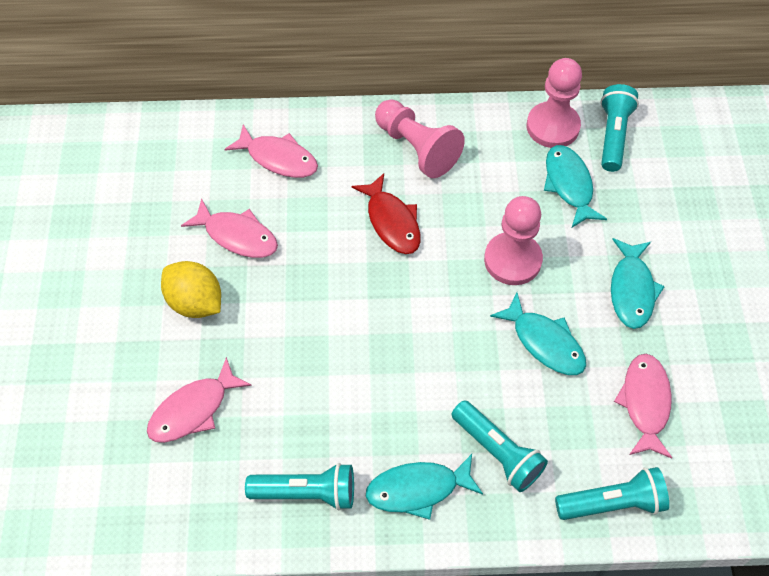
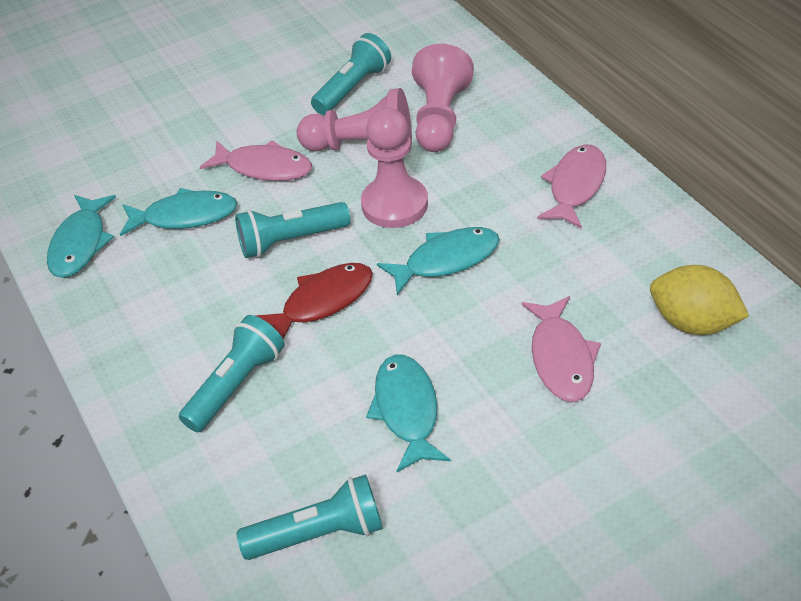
pink fish: 4 -> 3

